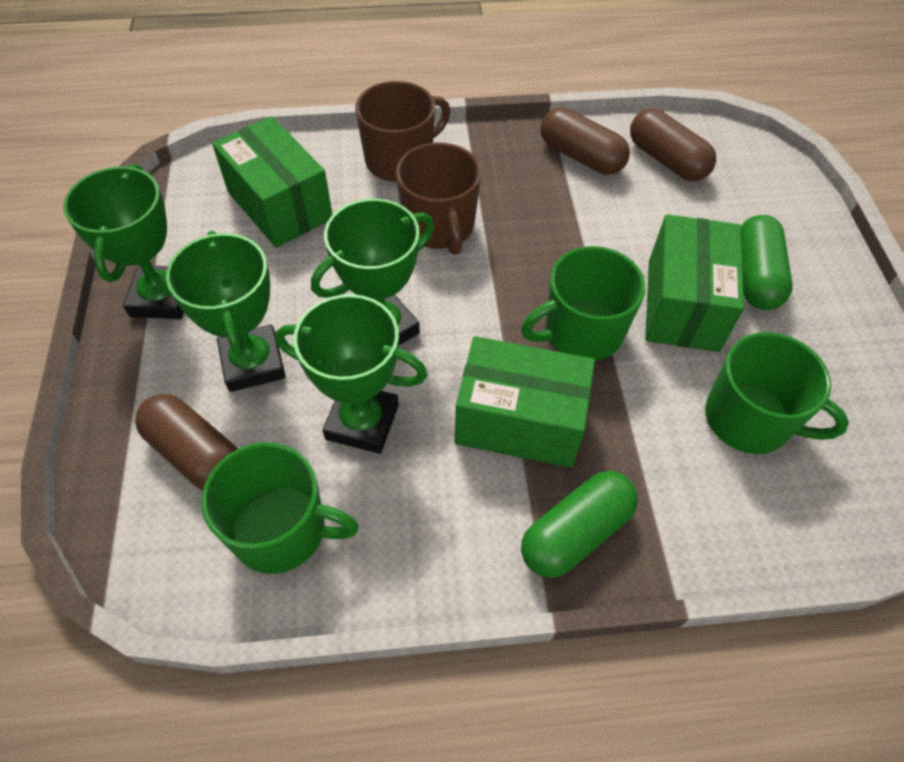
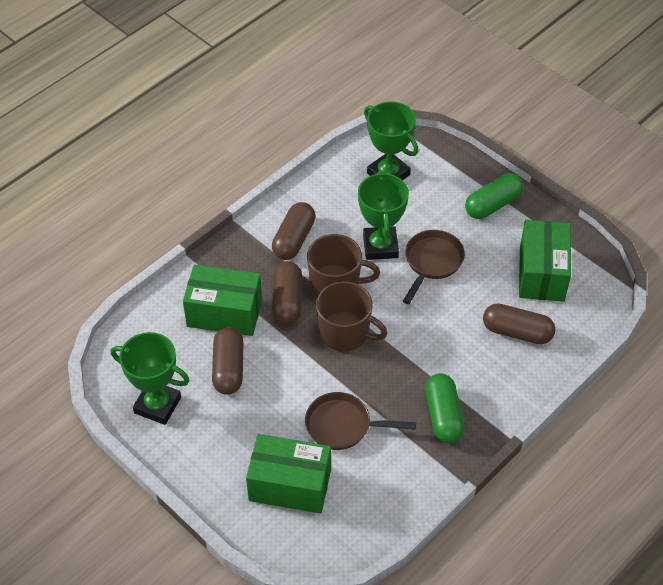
brown capsule: 3 -> 4
brown pan: 0 -> 2
green mug: 3 -> 0
green trophy: 4 -> 3

